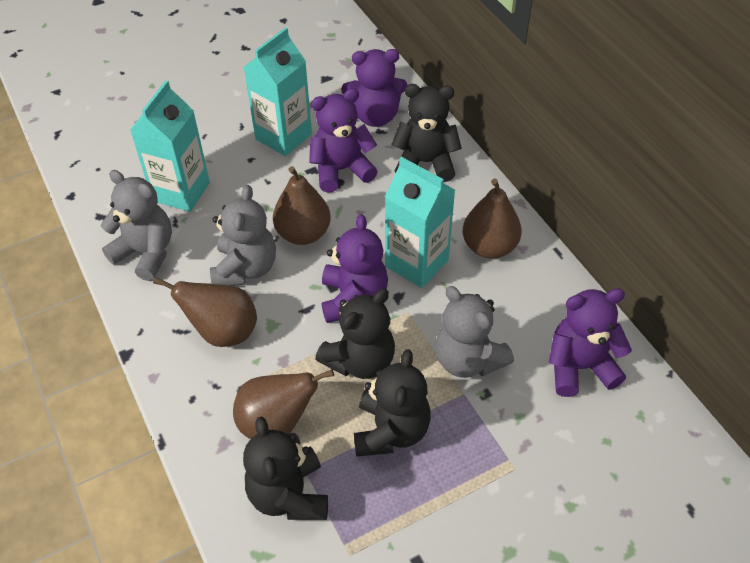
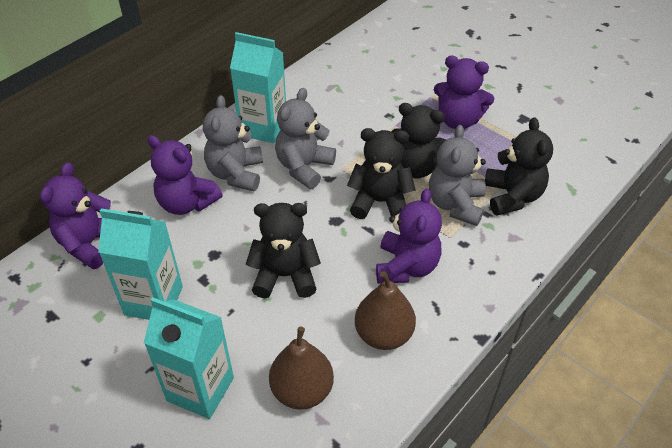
brown pear: 4 -> 2

